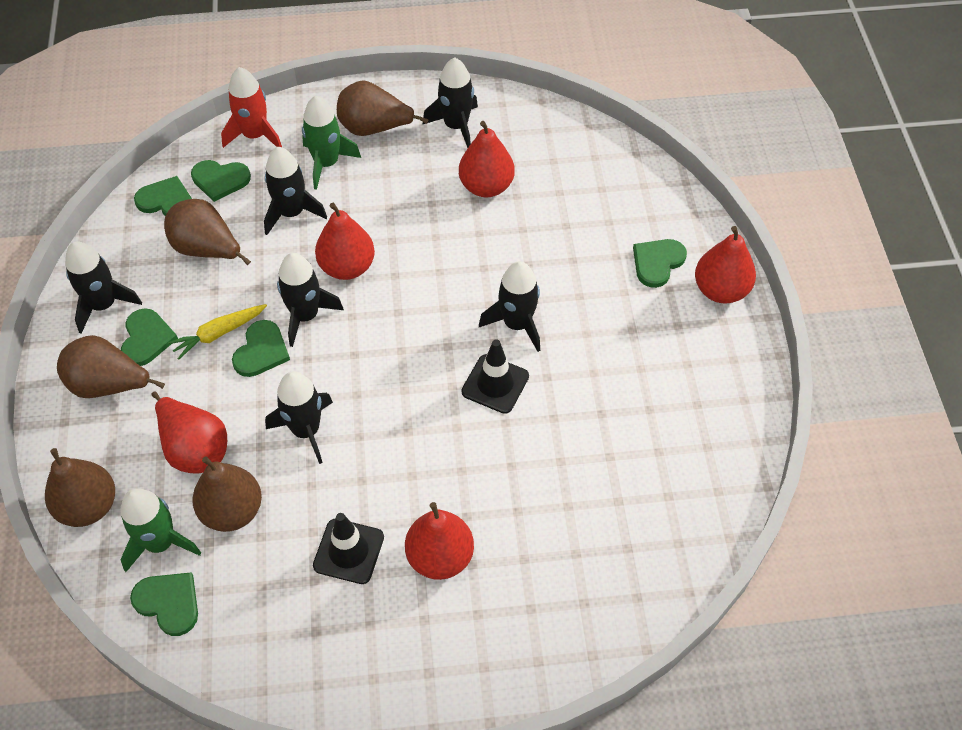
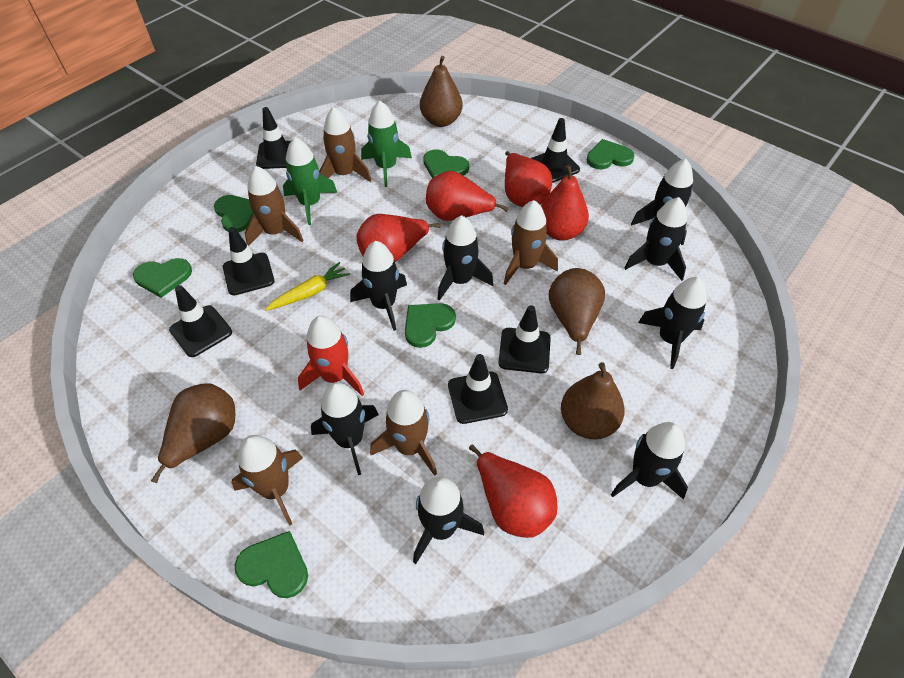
black rocket: 6 -> 8
black traffic cone: 2 -> 6
brown pear: 5 -> 4
brown rocket: 0 -> 5

